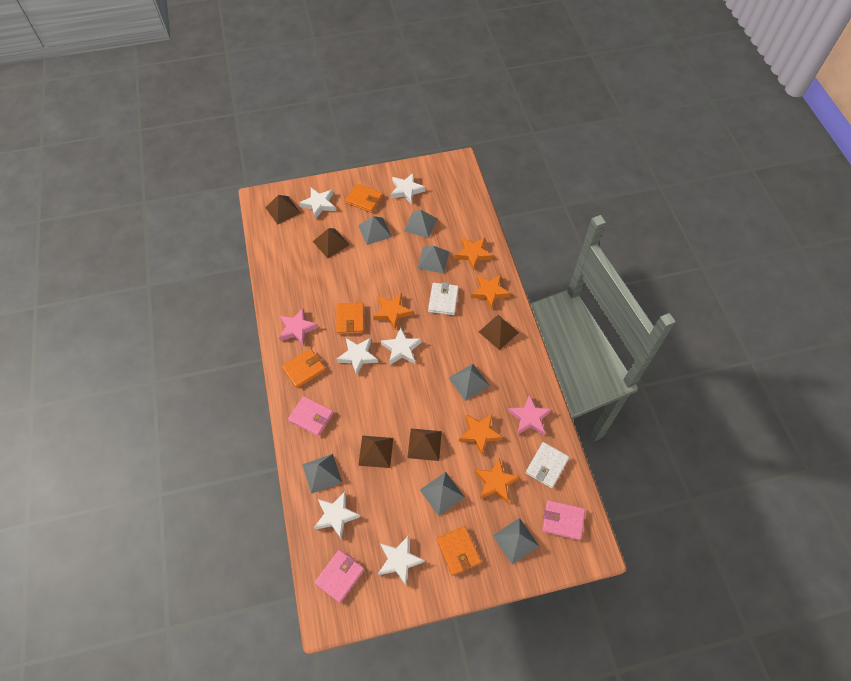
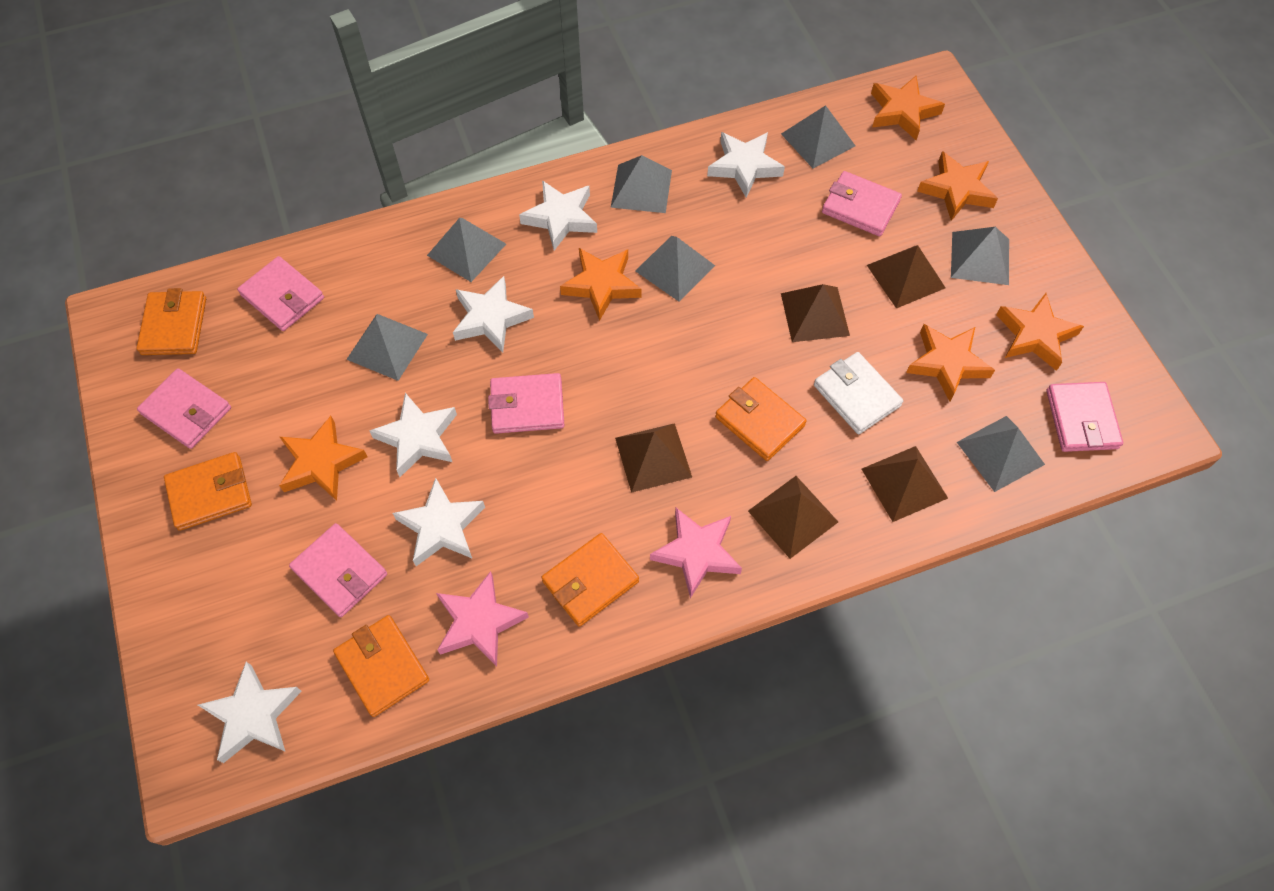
orange star: 5 -> 6
orange wallet: 4 -> 5
pink wallet: 3 -> 6
white wallet: 2 -> 1

